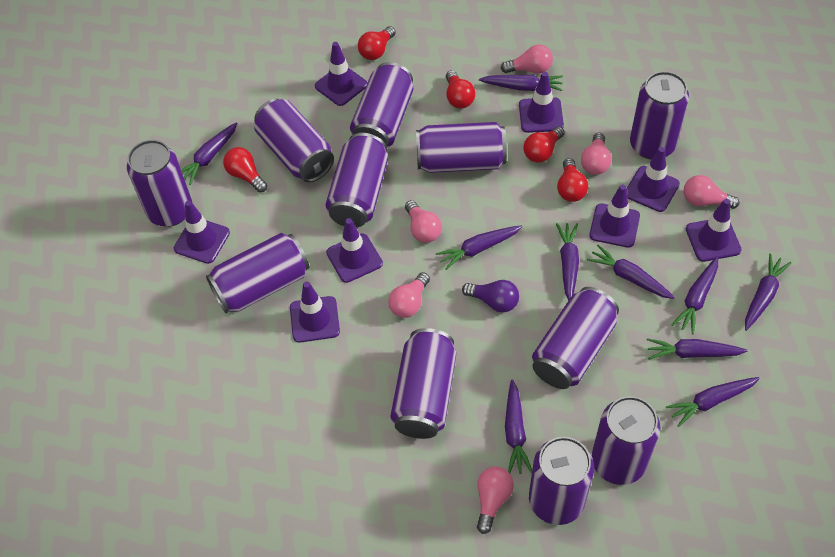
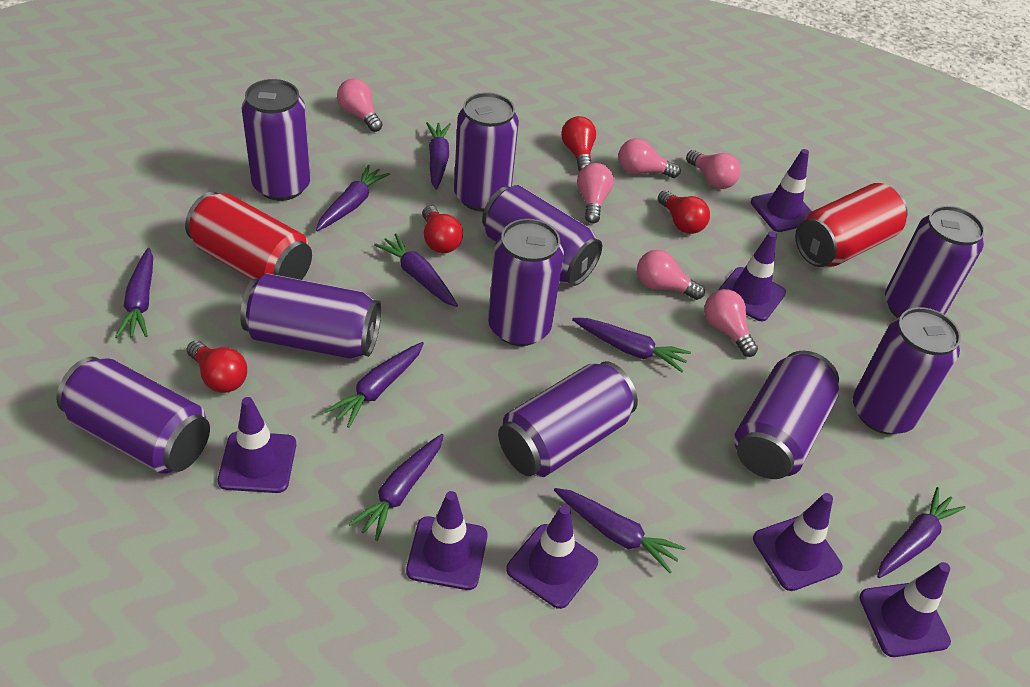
purple can: 11 -> 10
purple carrot: 10 -> 9
purple light bulb: 1 -> 0
purple traffic cone: 8 -> 7
red can: 0 -> 2
red light bulb: 5 -> 4

